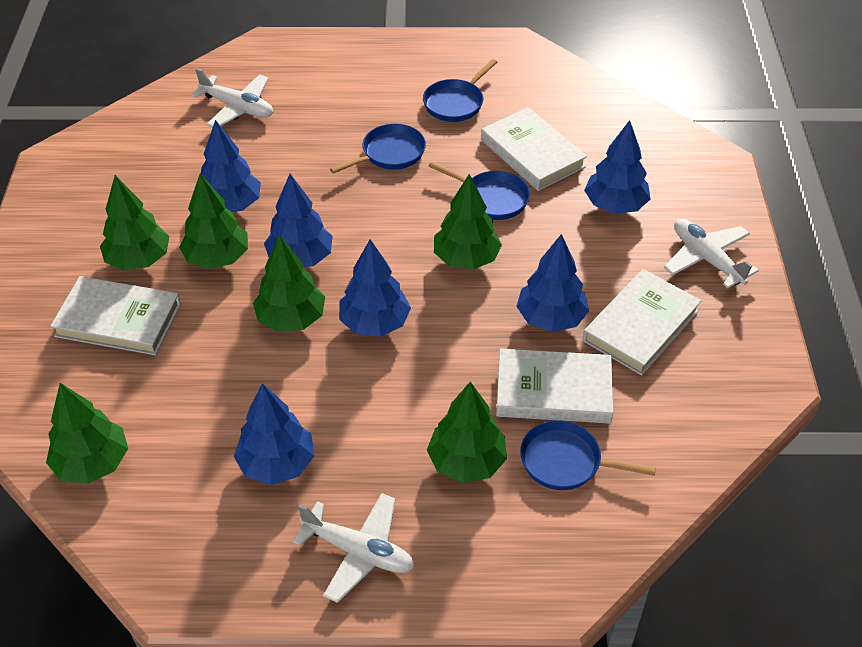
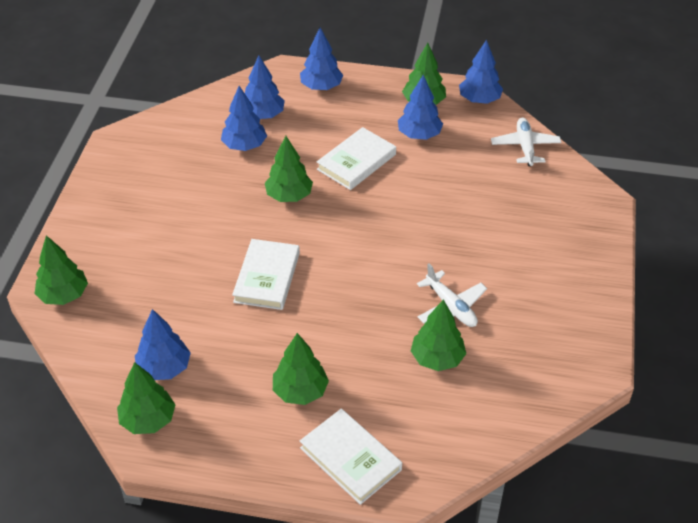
blue pan: 4 -> 0
white book: 4 -> 3
white plane: 3 -> 2

